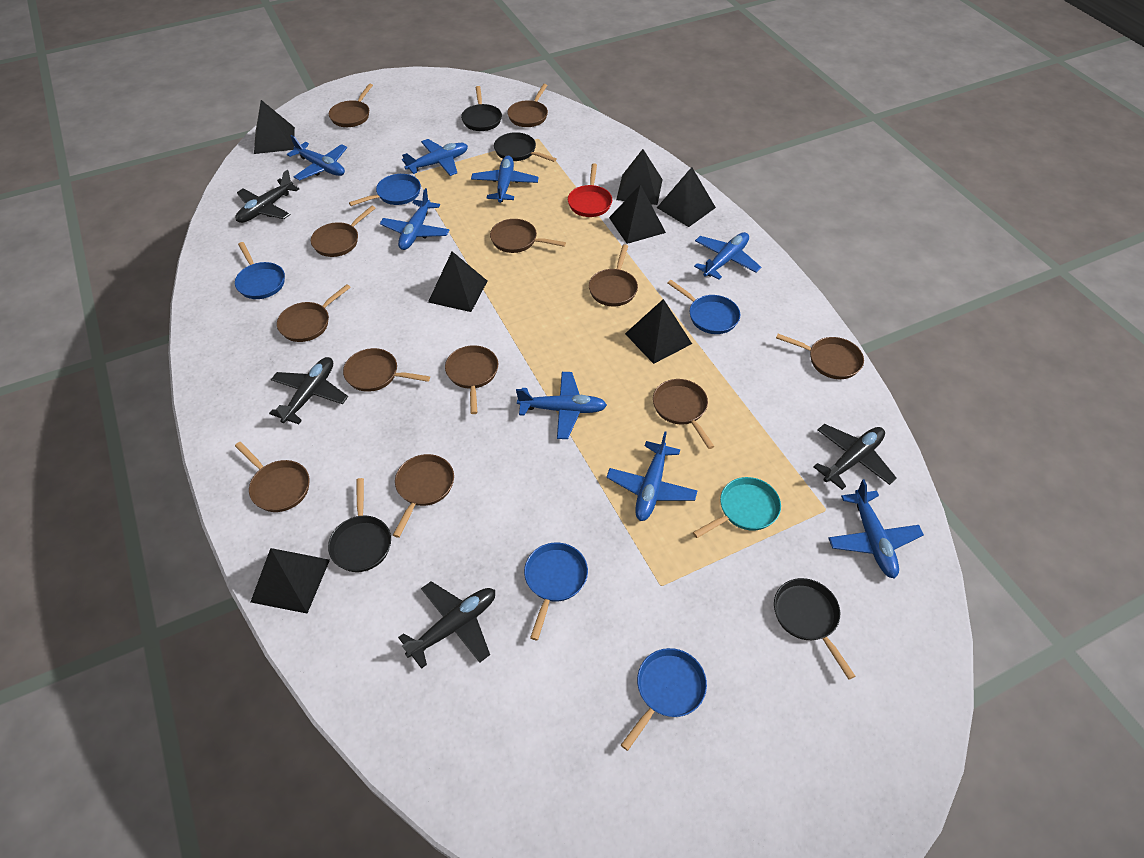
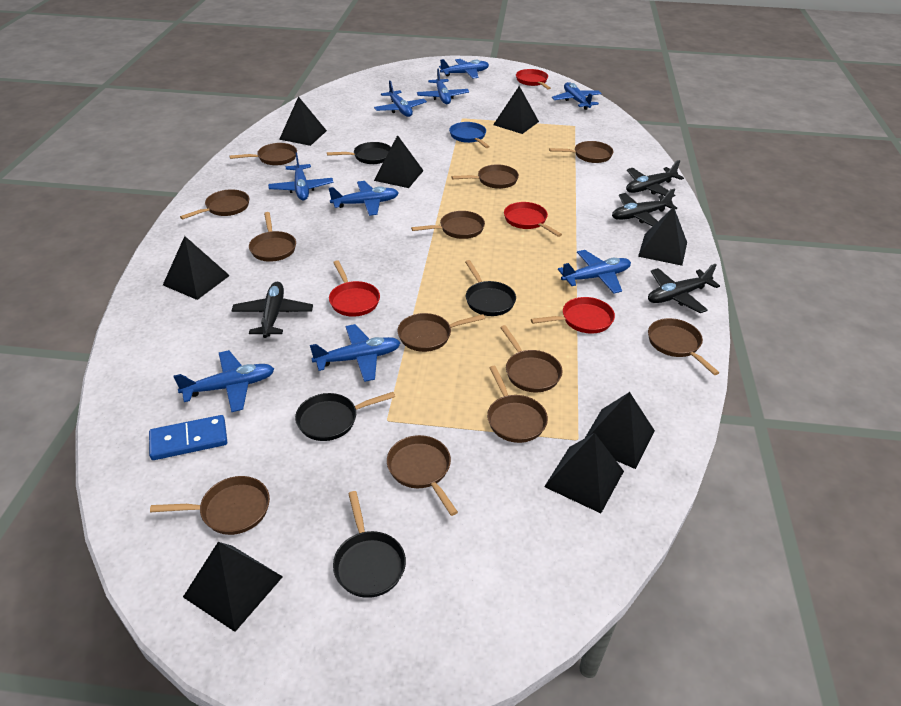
black pyramid: 7 -> 8
blue domino: 0 -> 1
blue pan: 5 -> 1
blue plane: 8 -> 9
red pan: 1 -> 4
turquoise pan: 1 -> 0

